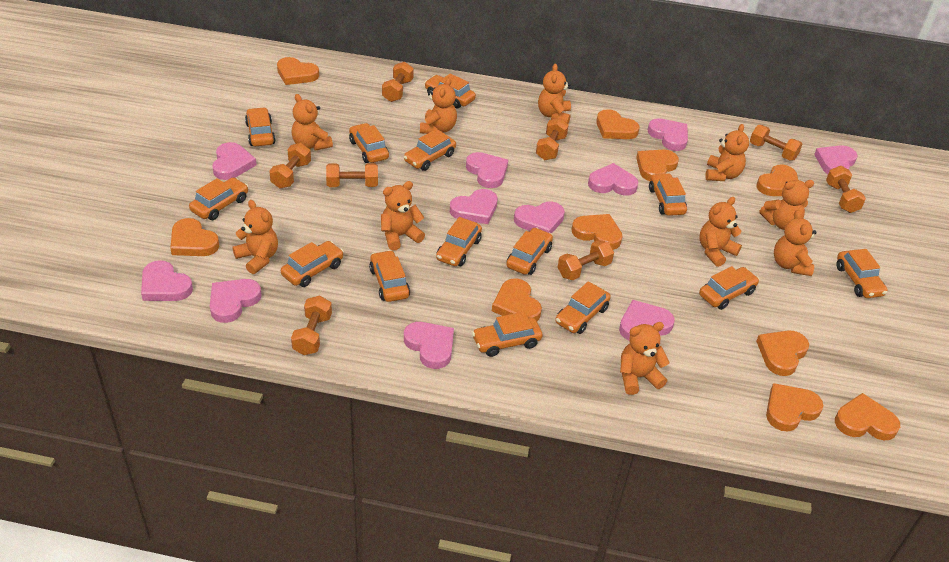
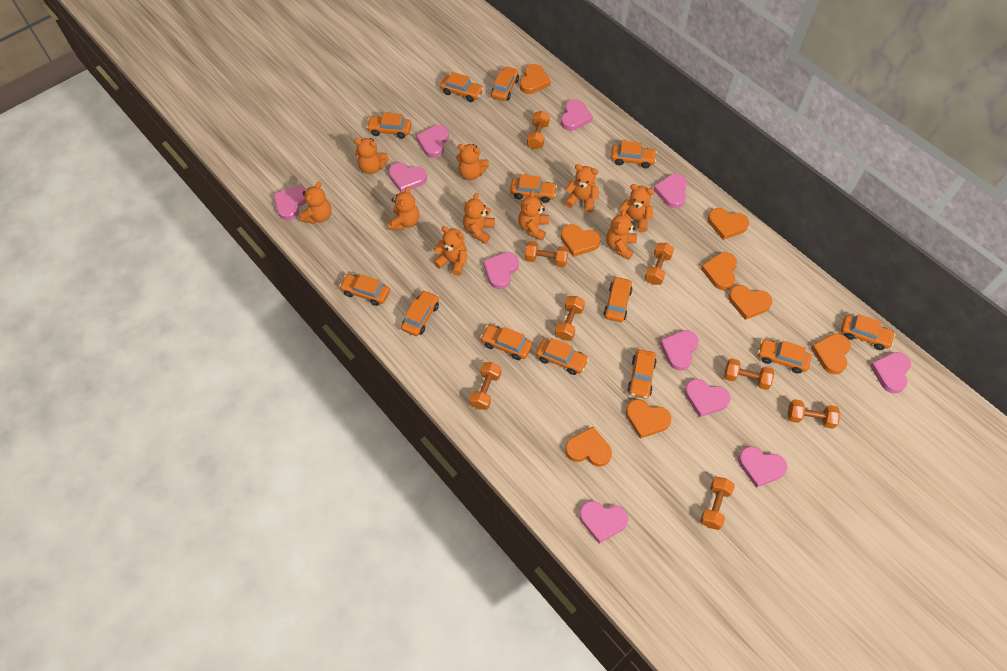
orange car: 14 -> 13
orange heart: 10 -> 8

